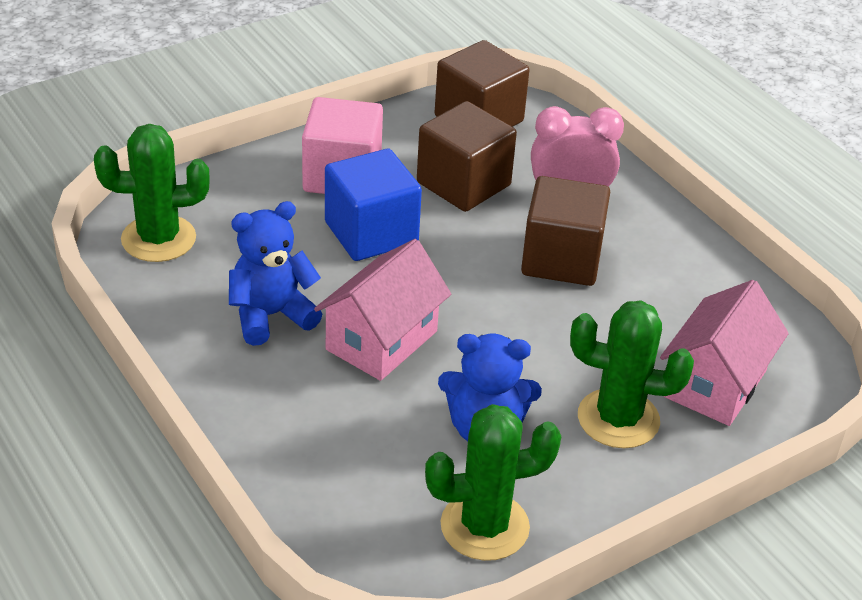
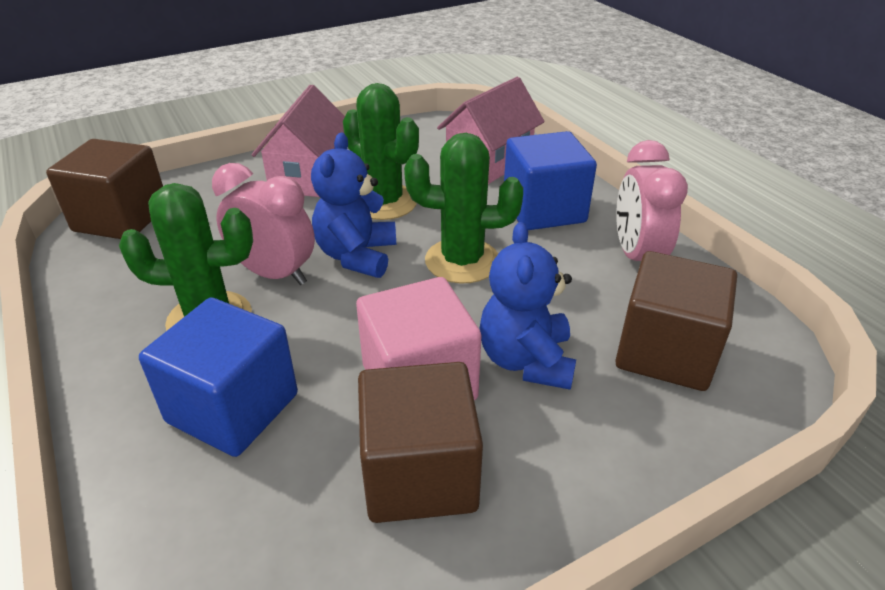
blue cube: 1 -> 2
pink clock: 1 -> 2

